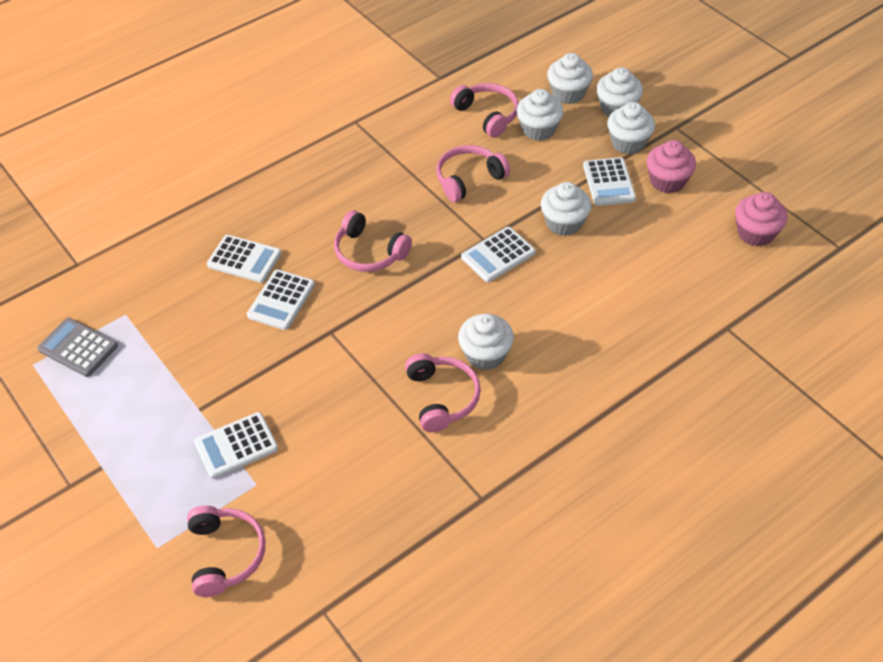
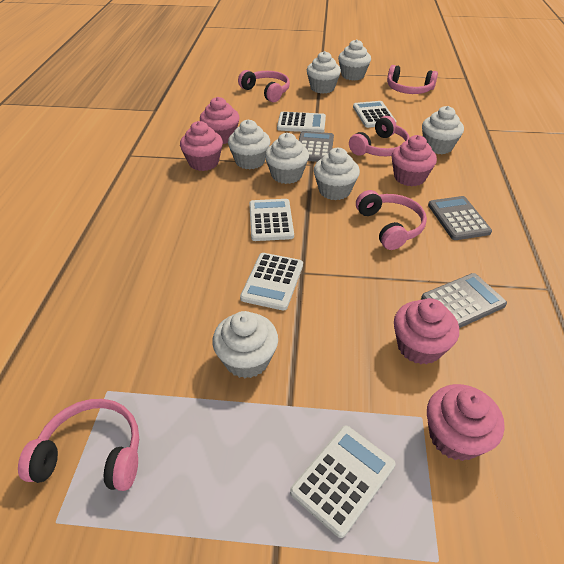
grey calculator: 1 -> 3
pink cupcake: 2 -> 5
white cupcake: 6 -> 7

